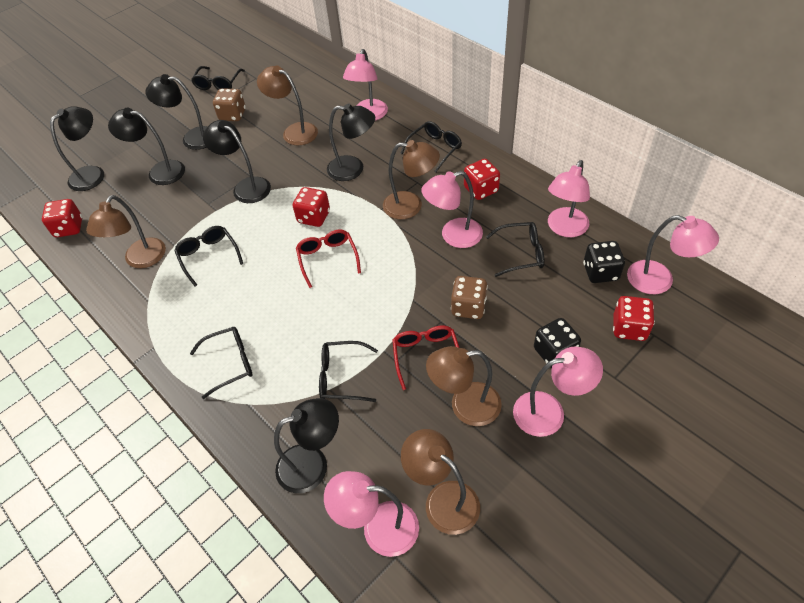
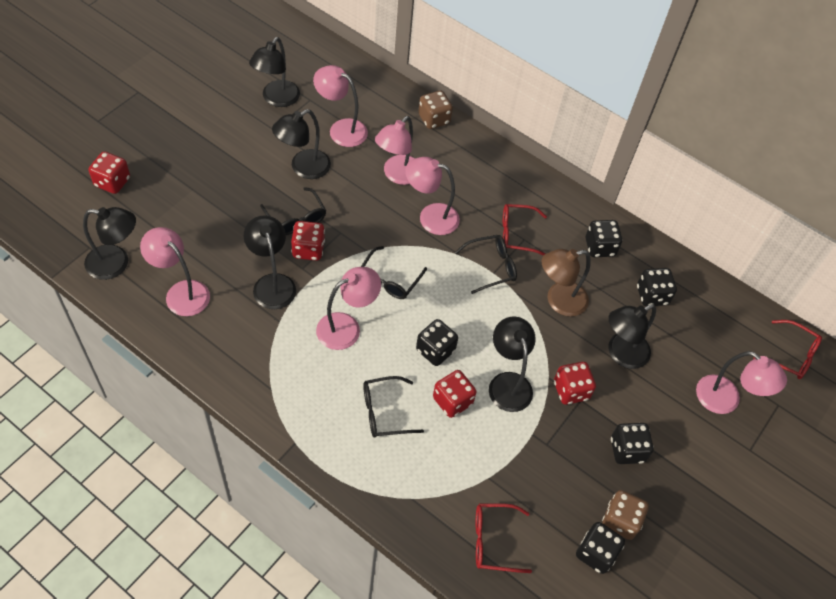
black dice: 2 -> 5
black glasses: 6 -> 4
brown lamp: 5 -> 1
red glasses: 2 -> 3

